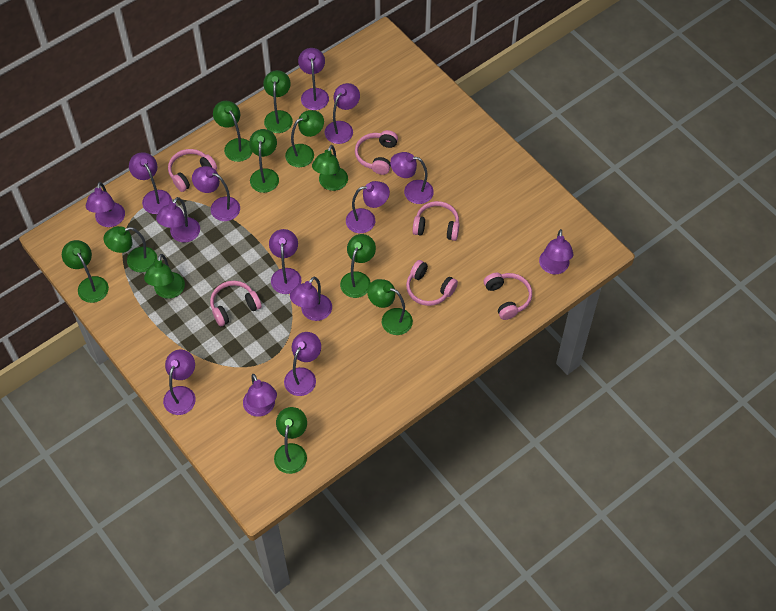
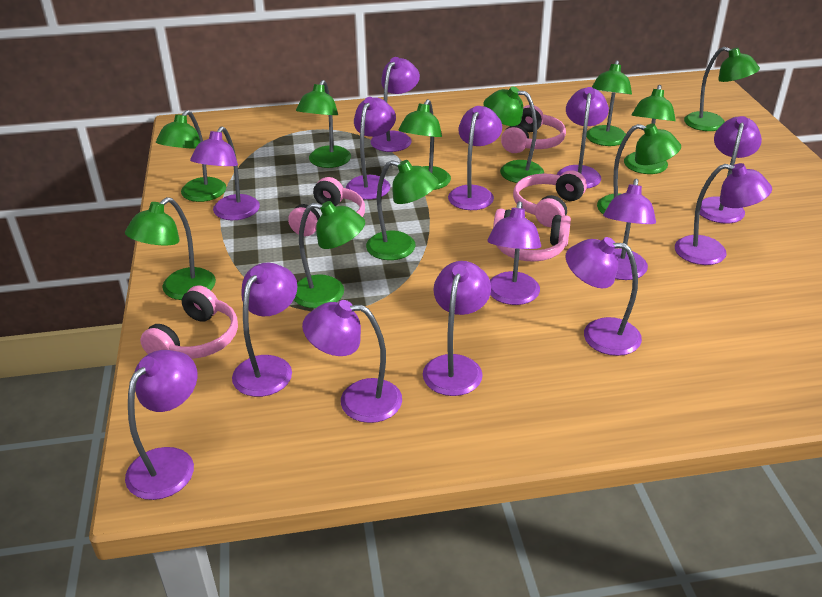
pink headphones: 6 -> 5

